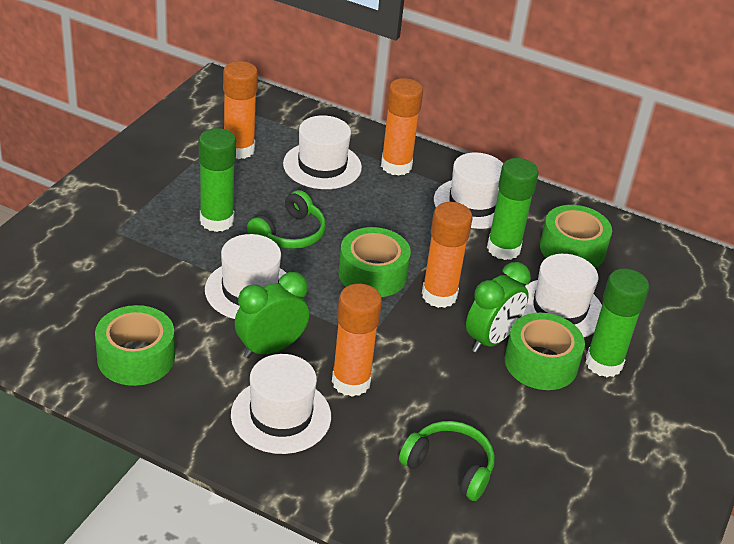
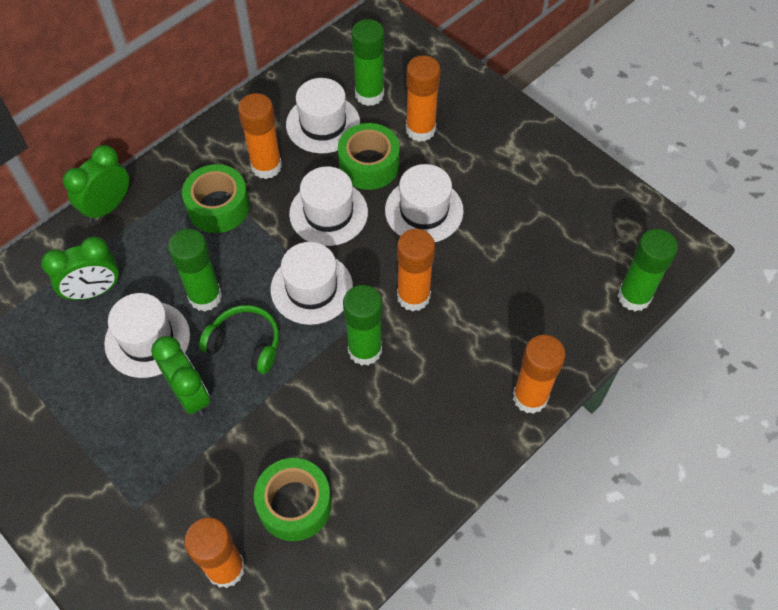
green clock: 2 -> 3
green glue stick: 3 -> 4
green headphones: 2 -> 1
green tape: 4 -> 3
orange glue stick: 4 -> 5

